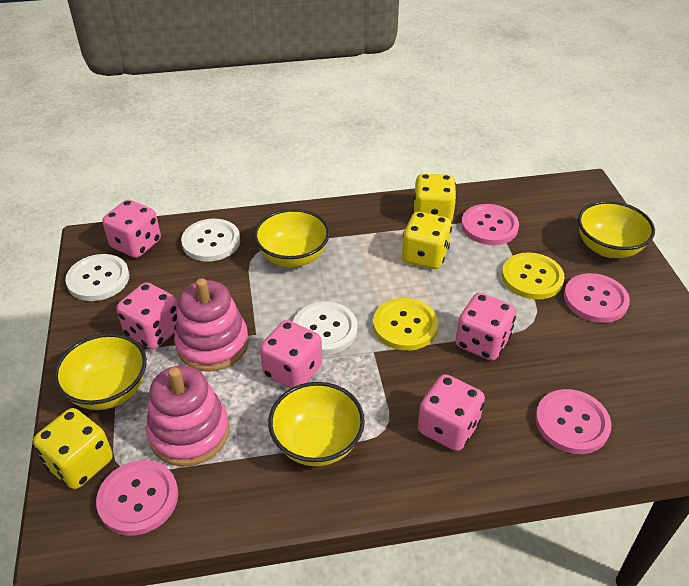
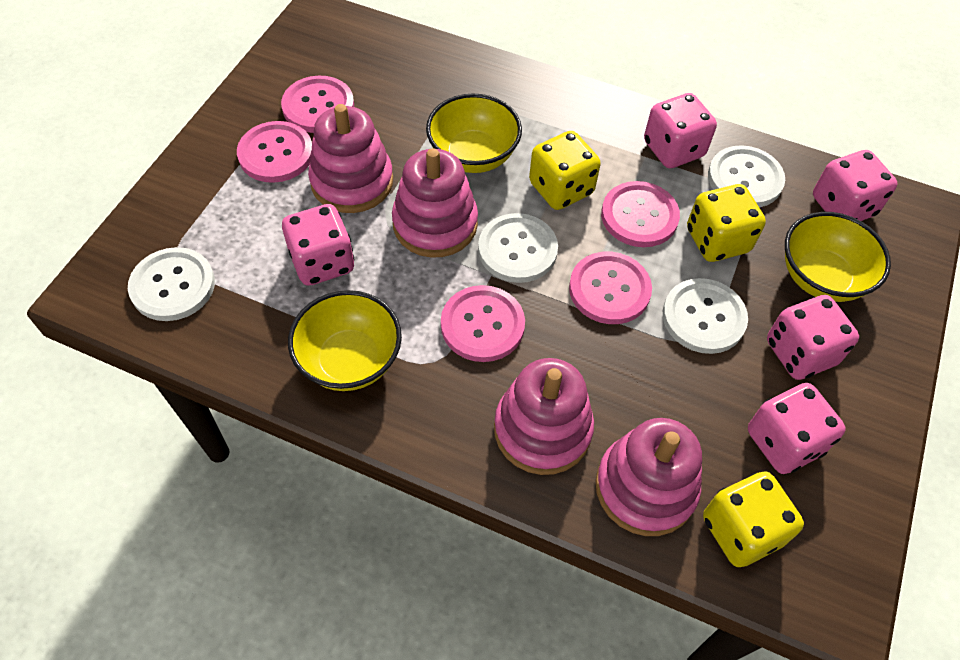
pink button: 4 -> 5
pink stacking toy: 2 -> 4
white button: 3 -> 4
yellow bowl: 4 -> 3
yellow button: 2 -> 0

